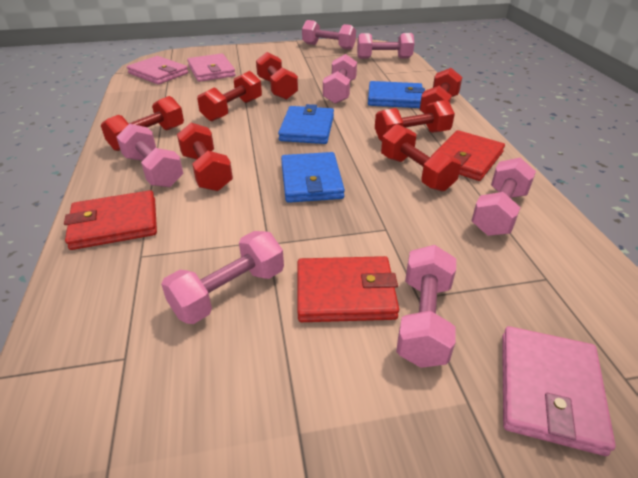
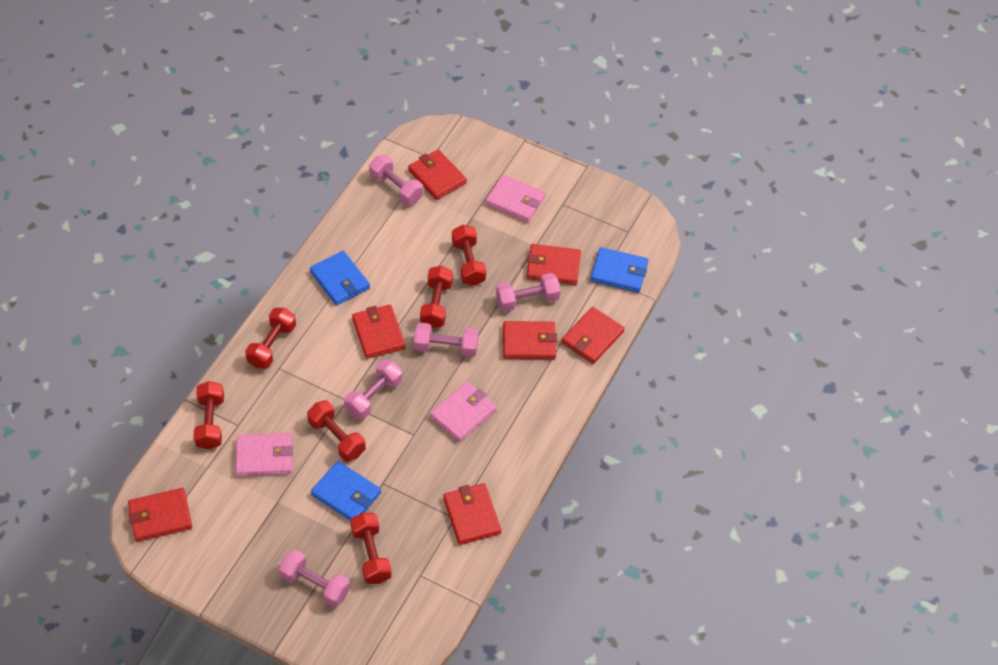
pink dumbbell: 7 -> 5
red dumbbell: 7 -> 6
red wallet: 3 -> 7

